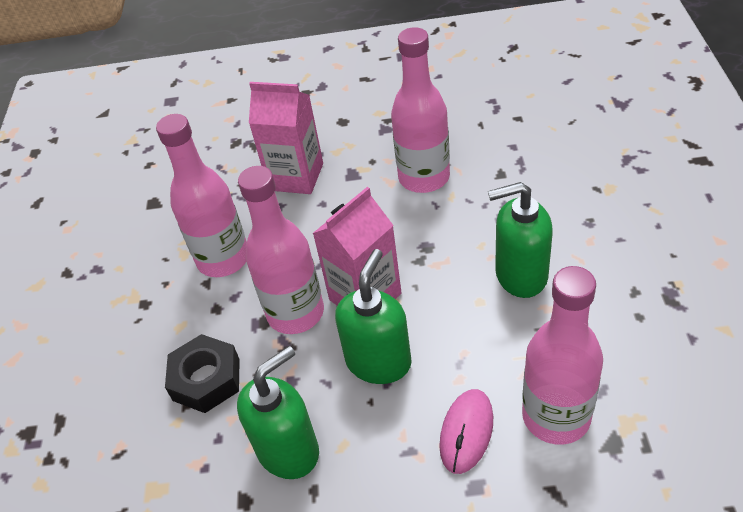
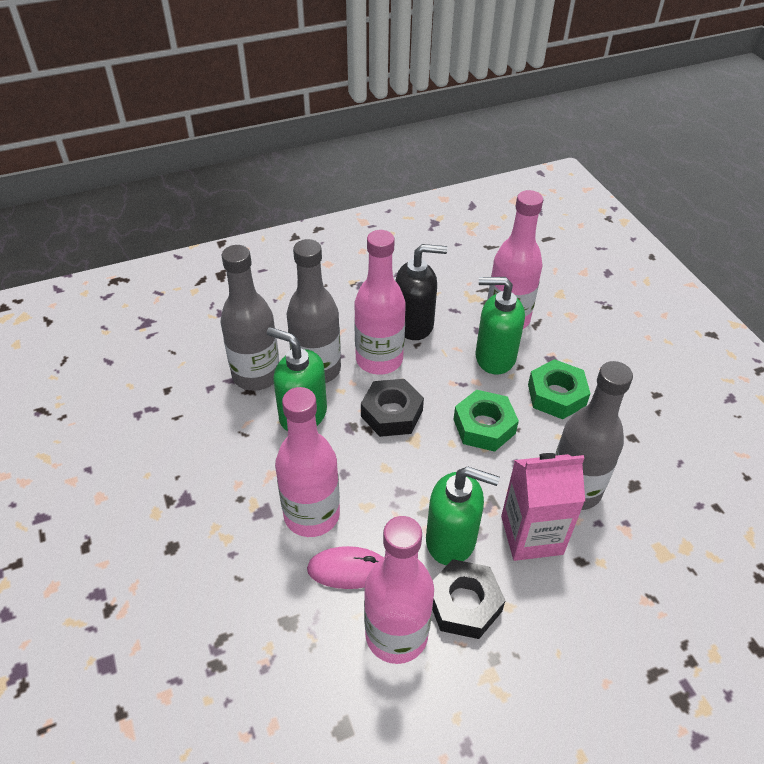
black nut: 1 -> 2
black soap dispenser: 0 -> 1
green nut: 0 -> 2
grey bottle: 0 -> 3
pink carton: 2 -> 1

